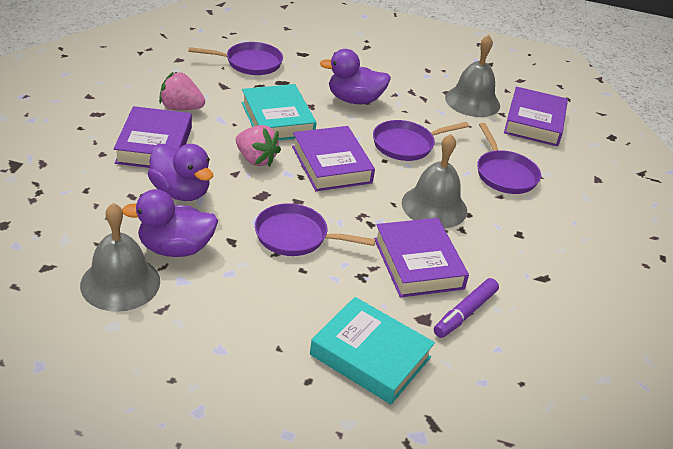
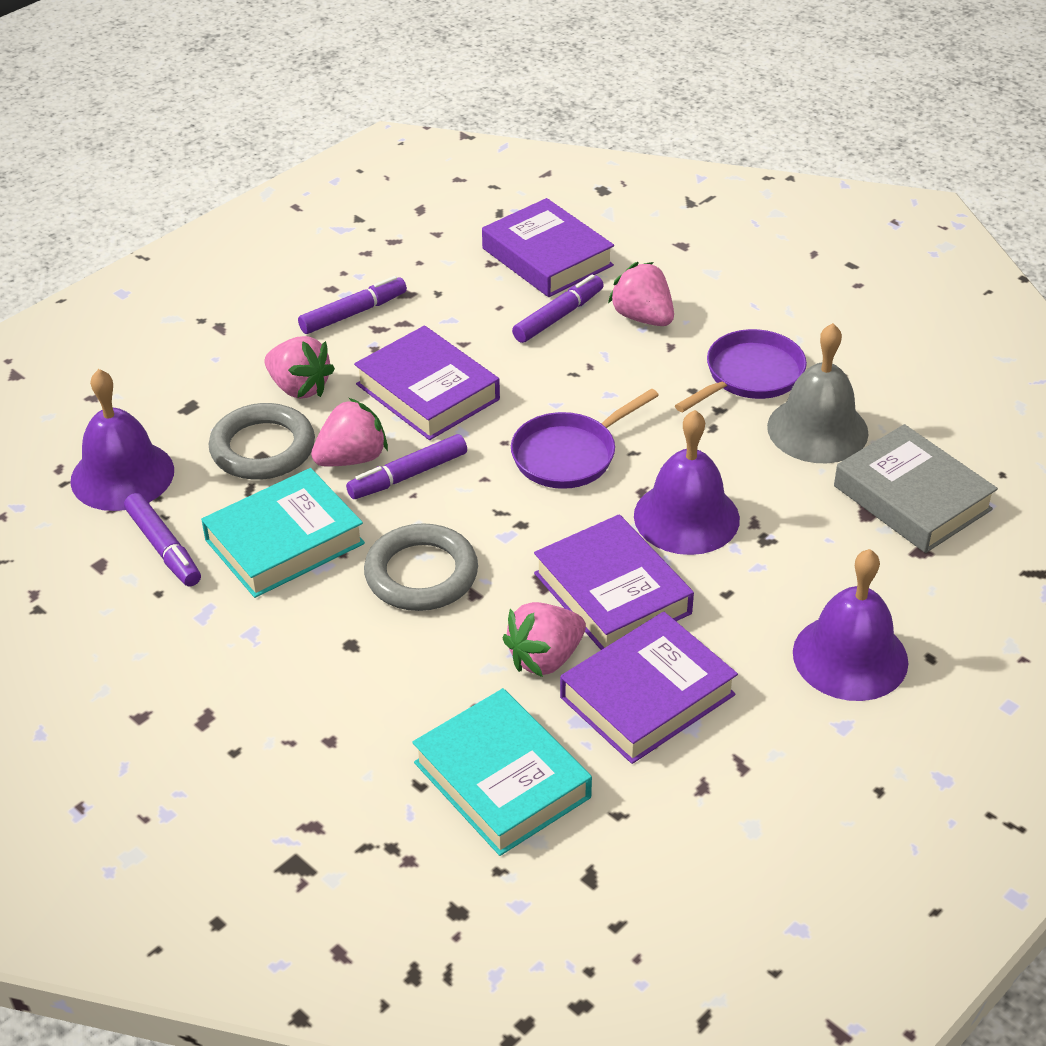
grey bell: 3 -> 1
grey book: 0 -> 1
grey ring: 0 -> 2
pink strawberry: 2 -> 4
purple bell: 0 -> 3
purple duck: 3 -> 0
purple marker: 1 -> 4
purple pan: 4 -> 2

